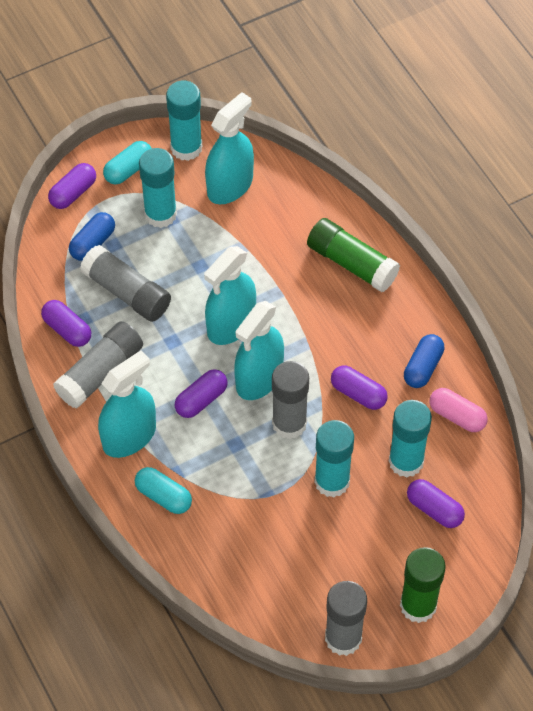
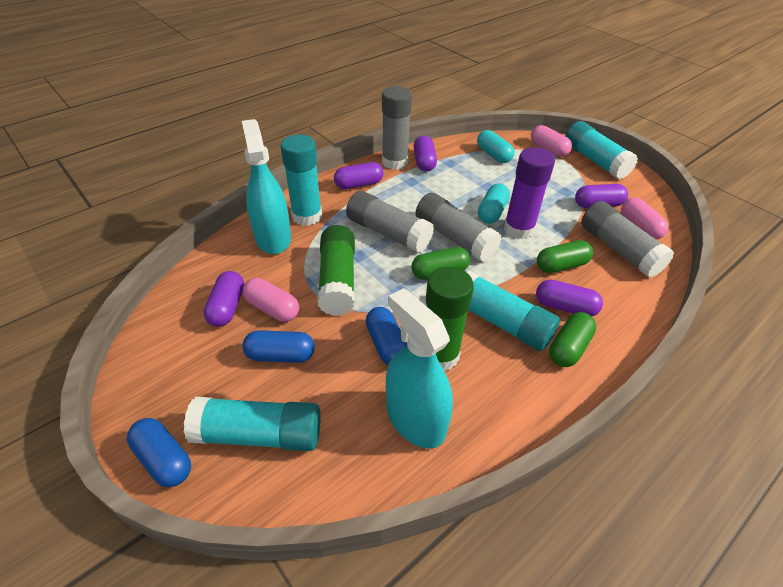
blue capsule: 2 -> 3
green capsule: 0 -> 3
pink capsule: 1 -> 3
purple glue stick: 0 -> 1
turquoise spray bottle: 4 -> 2

